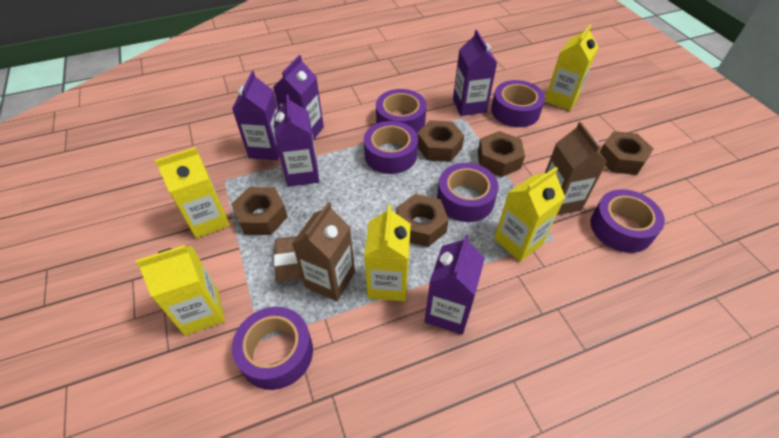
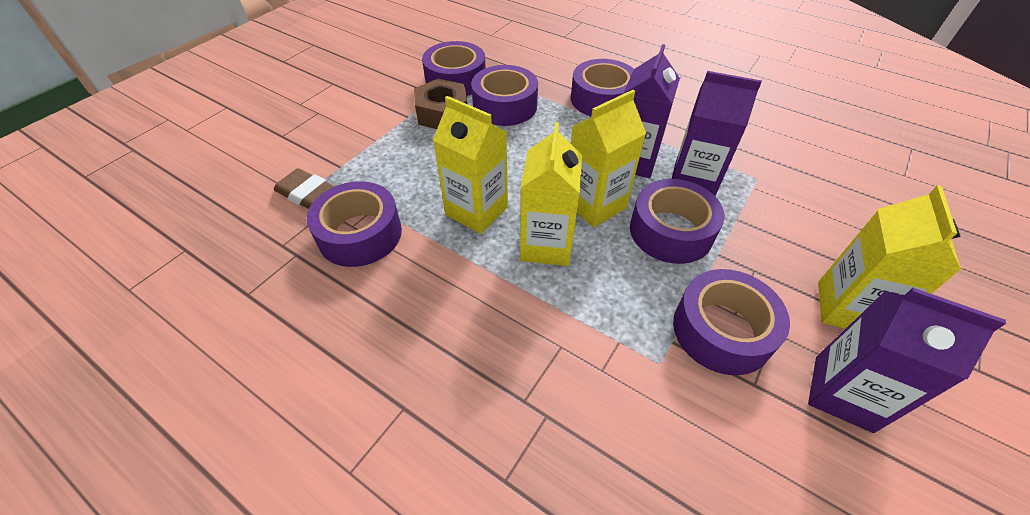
brown carton: 2 -> 0
brown nut: 5 -> 1
purple carton: 5 -> 3
yellow carton: 5 -> 4

